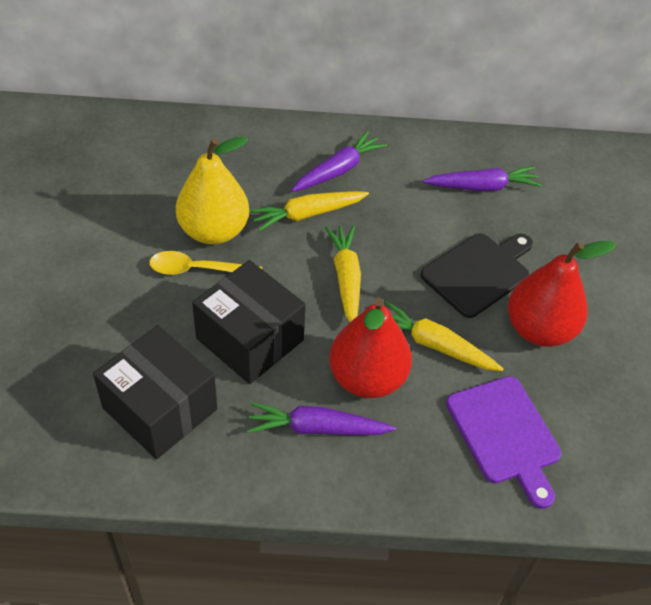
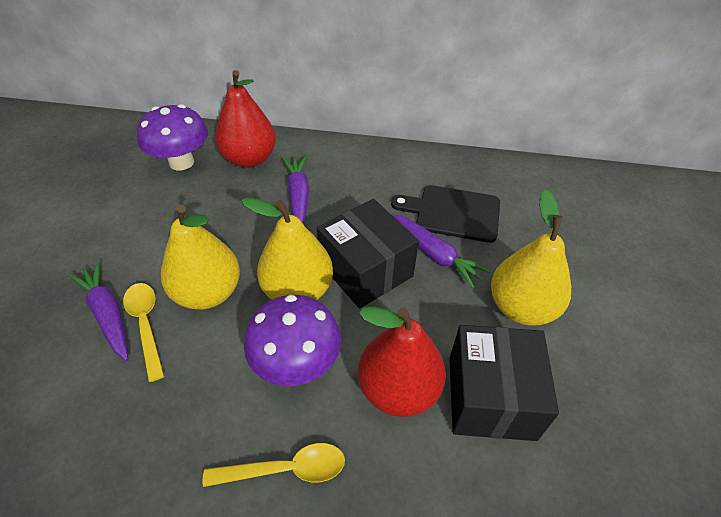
purple cutting board: 1 -> 0
purple mushroom: 0 -> 2
yellow carrot: 3 -> 0
yellow pear: 1 -> 3
yellow spoon: 1 -> 2

